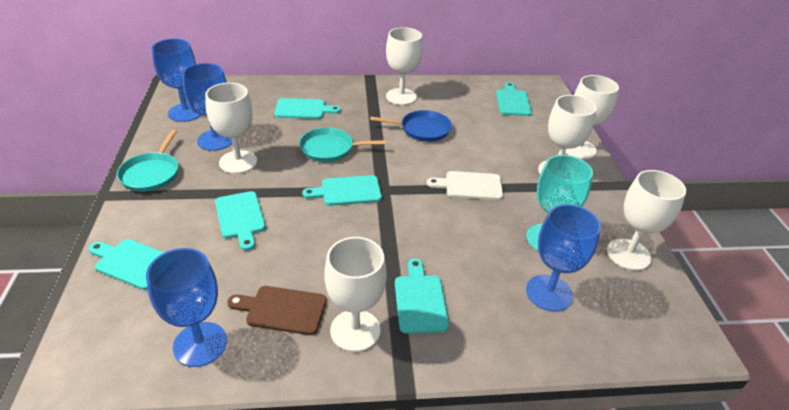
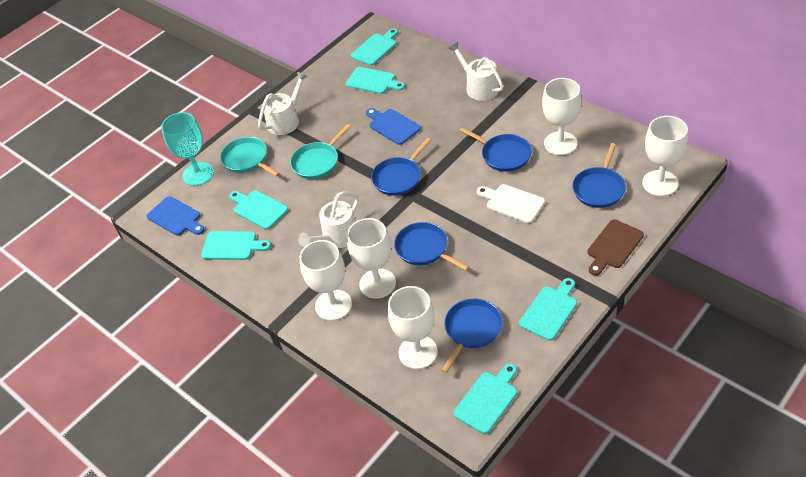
blue cutting board: 0 -> 2
blue goblet: 4 -> 0
blue pan: 1 -> 5
white goblet: 6 -> 5
white watering can: 0 -> 3

